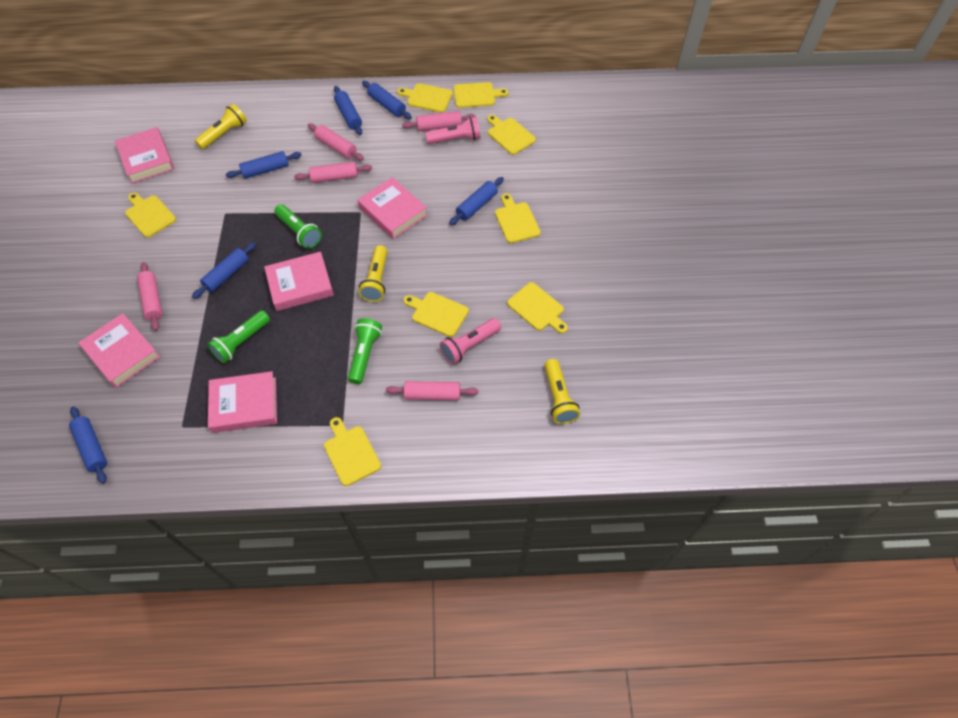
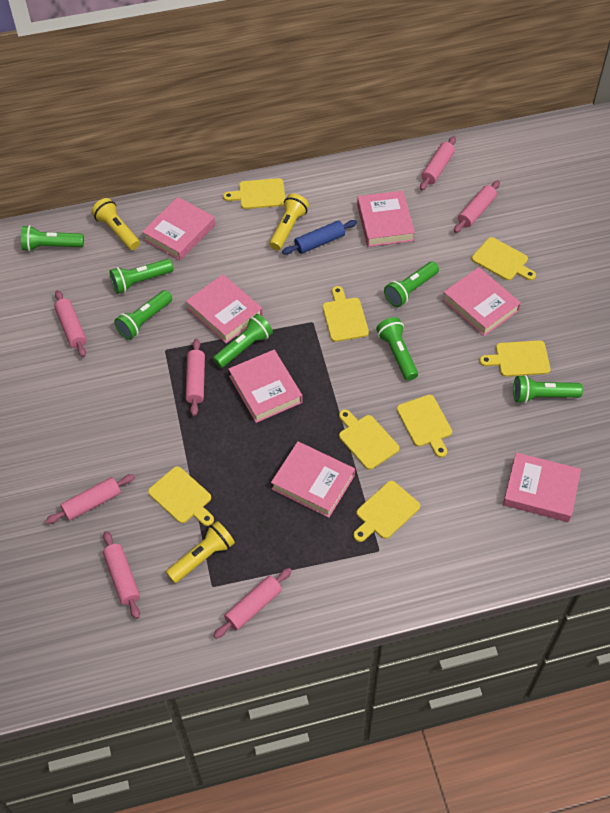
blue rolling pin: 6 -> 1
green flashlight: 3 -> 7
pink book: 5 -> 7
pink flashlight: 2 -> 0
pink rolling pin: 5 -> 7

